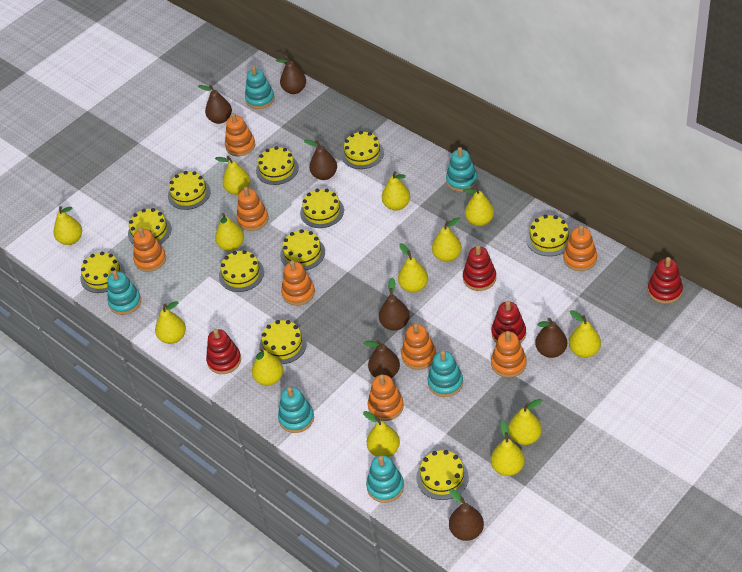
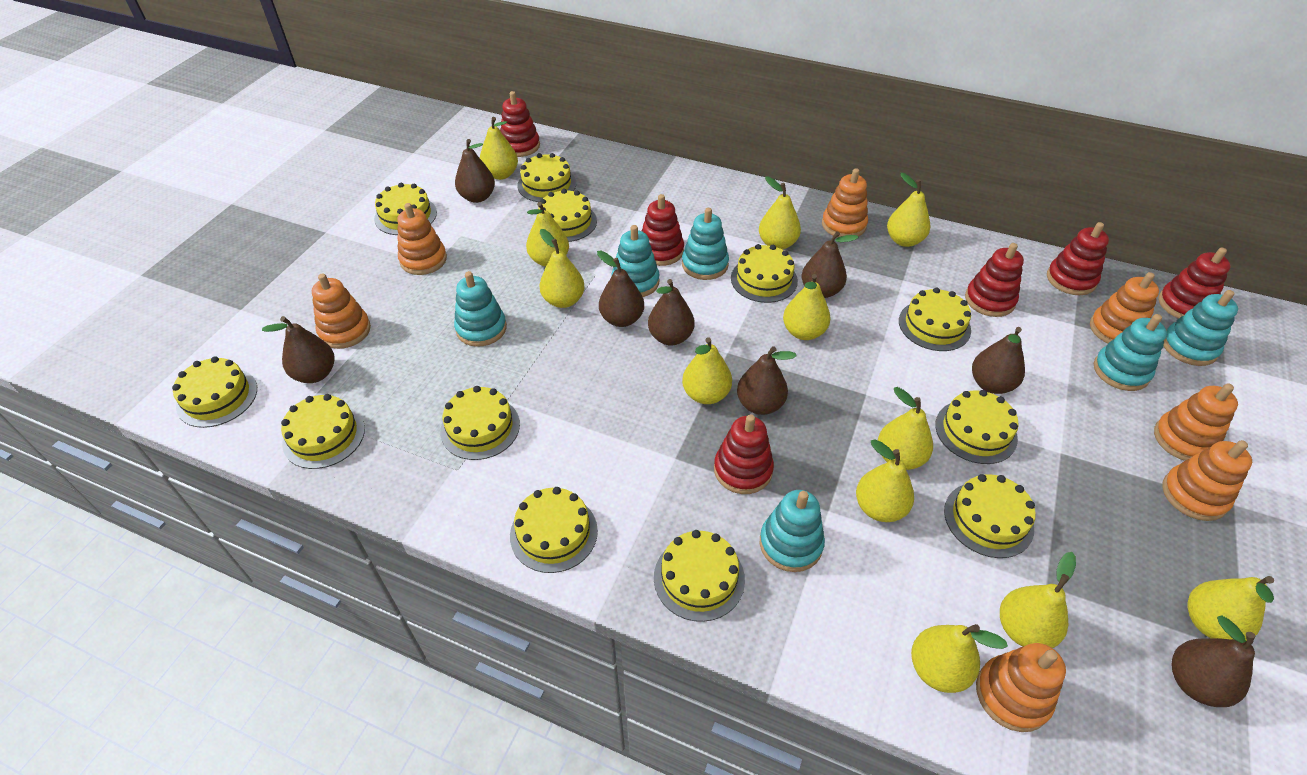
brown pear: 7 -> 8
orange stacking toy: 8 -> 7
red stacking toy: 4 -> 6
yellow cake: 11 -> 12
yellow pear: 13 -> 12

